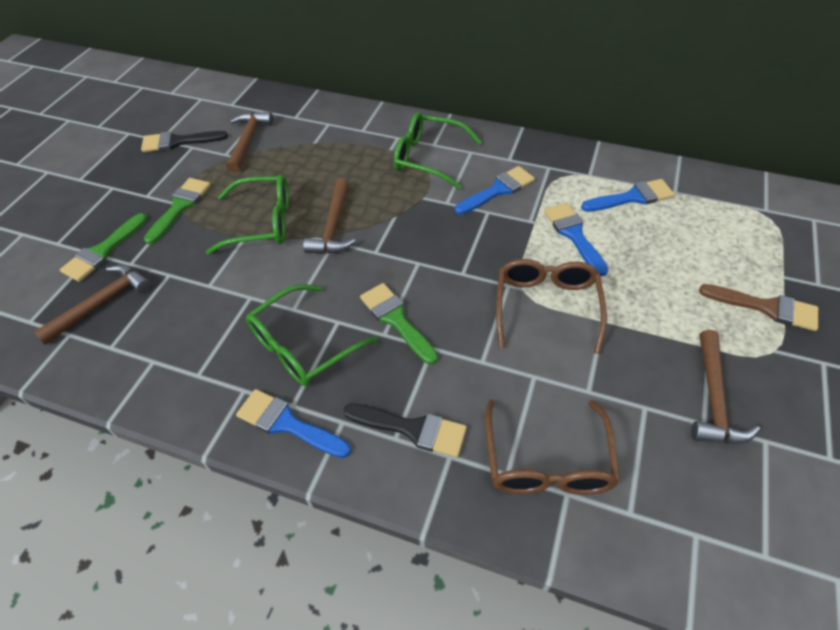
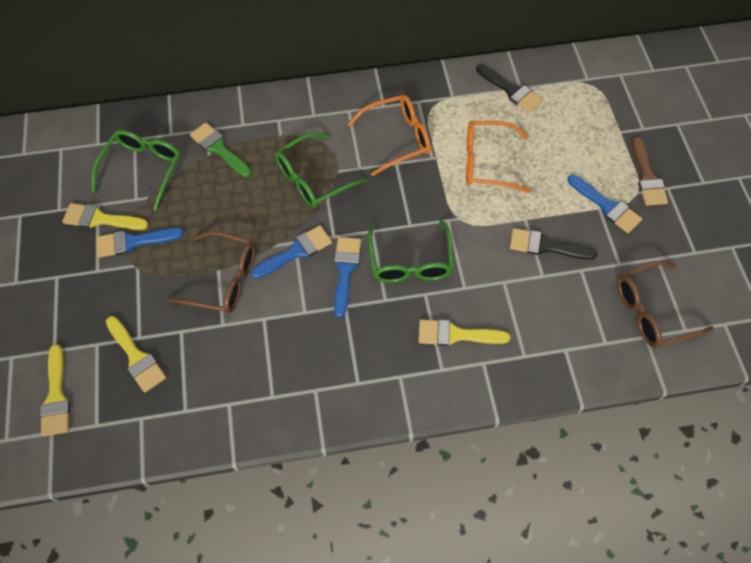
brown hammer: 4 -> 0
green brush: 3 -> 1
orange glasses: 0 -> 2
yellow brush: 0 -> 4

